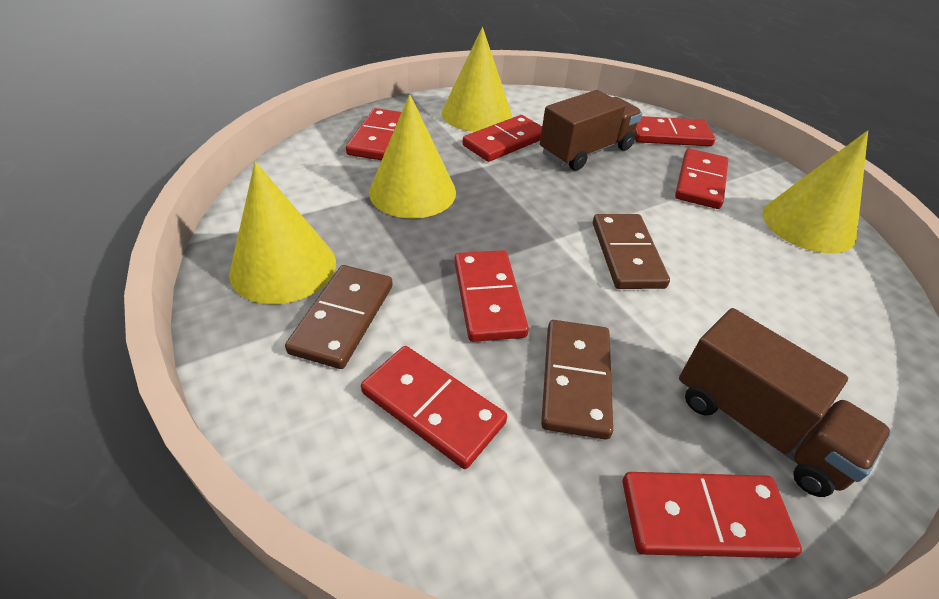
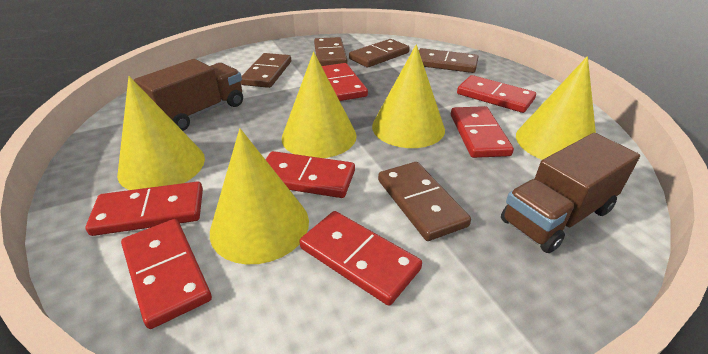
brown domino: 3 -> 5
yellow cone: 4 -> 5

